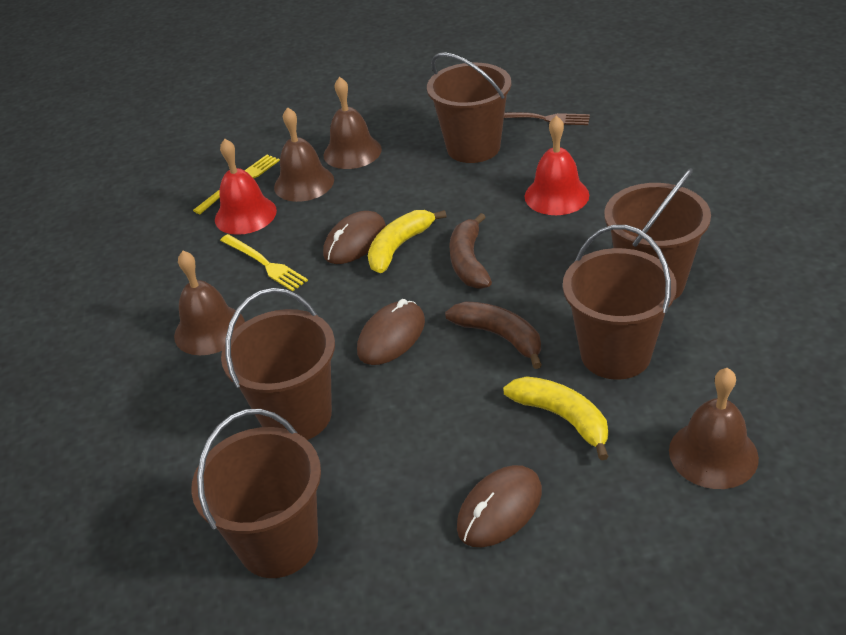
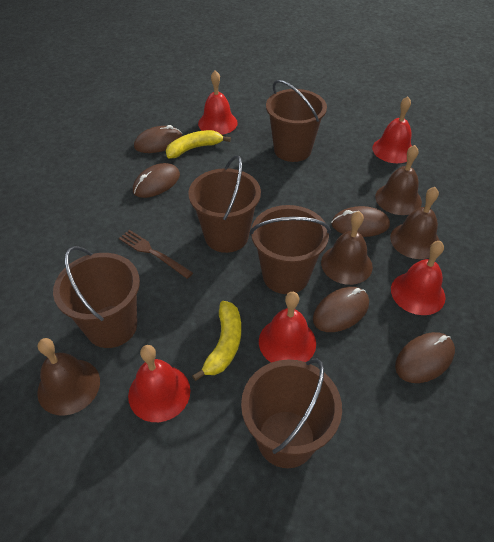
brown banana: 2 -> 0
brown mouse: 3 -> 5
red bell: 2 -> 5
yellow fork: 2 -> 0

